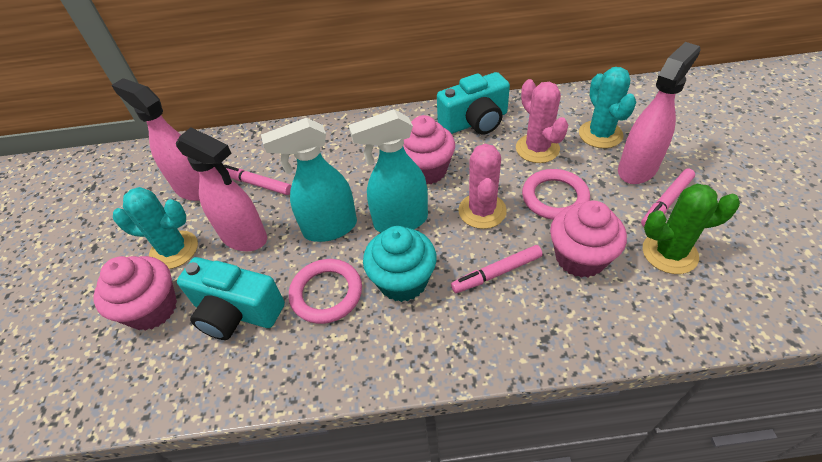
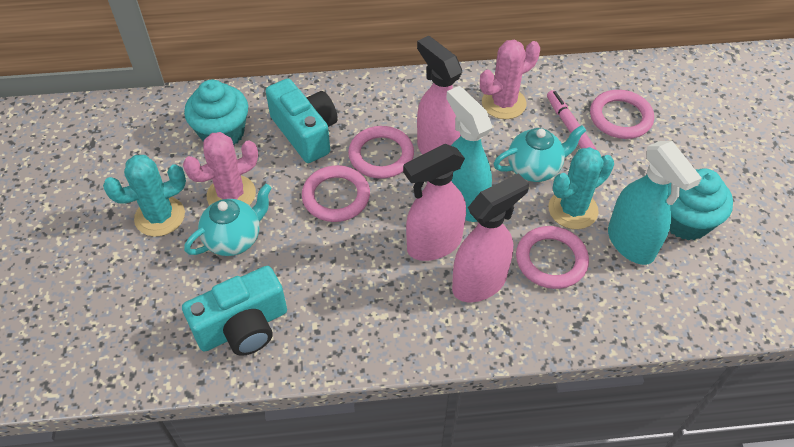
green cactus: 1 -> 0
pink cupcake: 3 -> 0
pink marker: 3 -> 1
pink ring: 2 -> 4
turquoise cupcake: 1 -> 2
turquoise teapot: 0 -> 2

